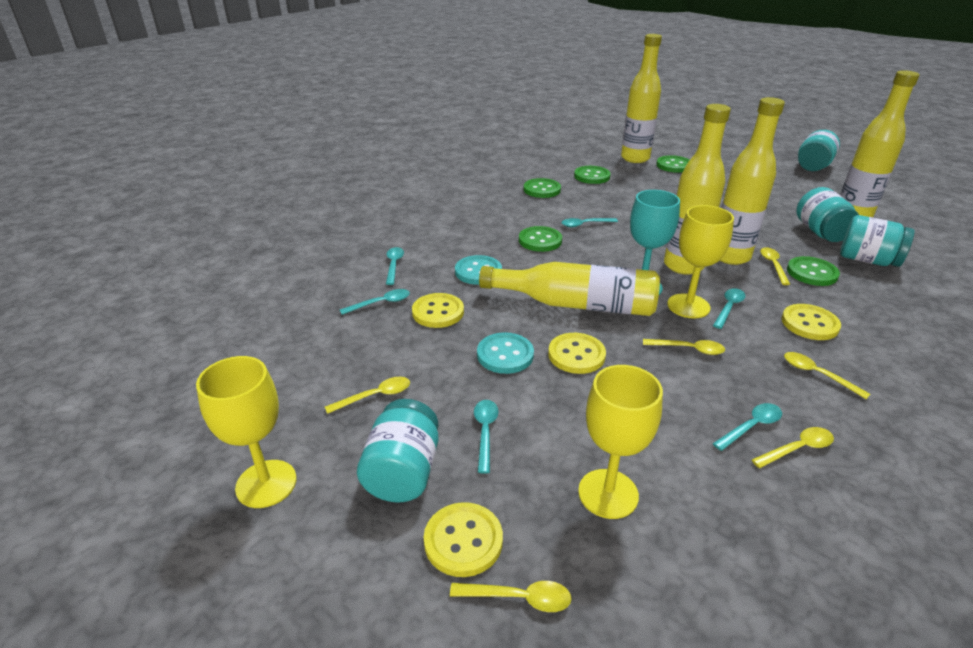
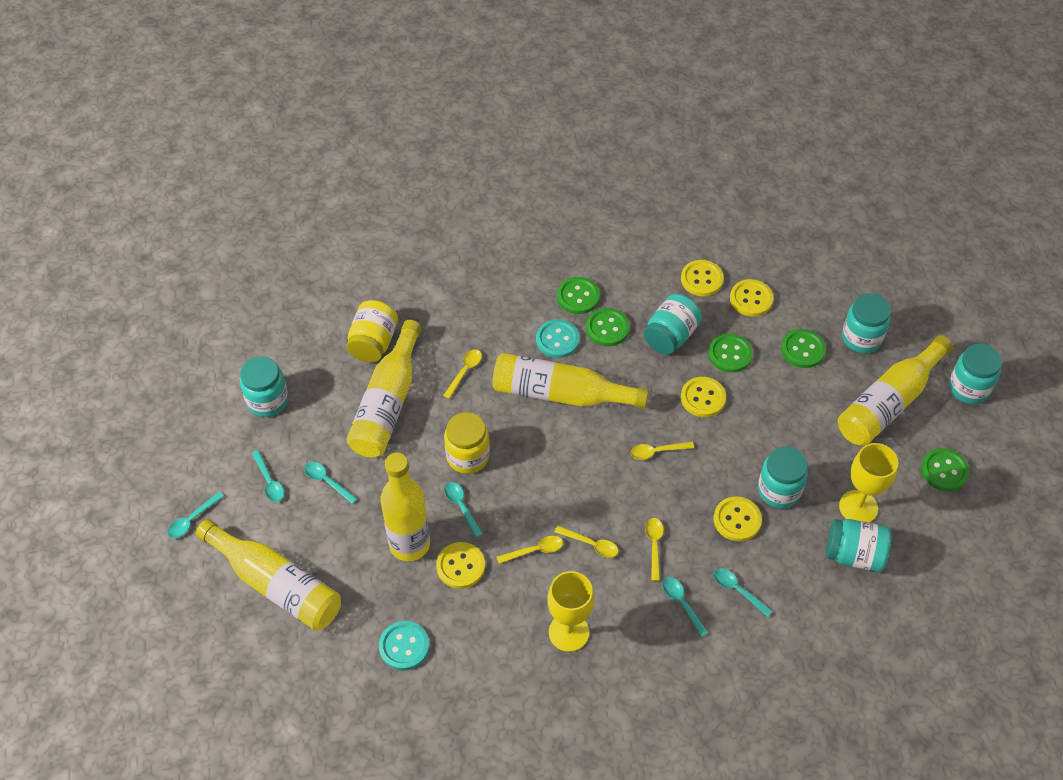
turquoise goblet: 1 -> 0
turquoise jar: 4 -> 6
yellow button: 4 -> 5
yellow goblet: 3 -> 2
yellow jar: 0 -> 2
yellow spoon: 6 -> 5

